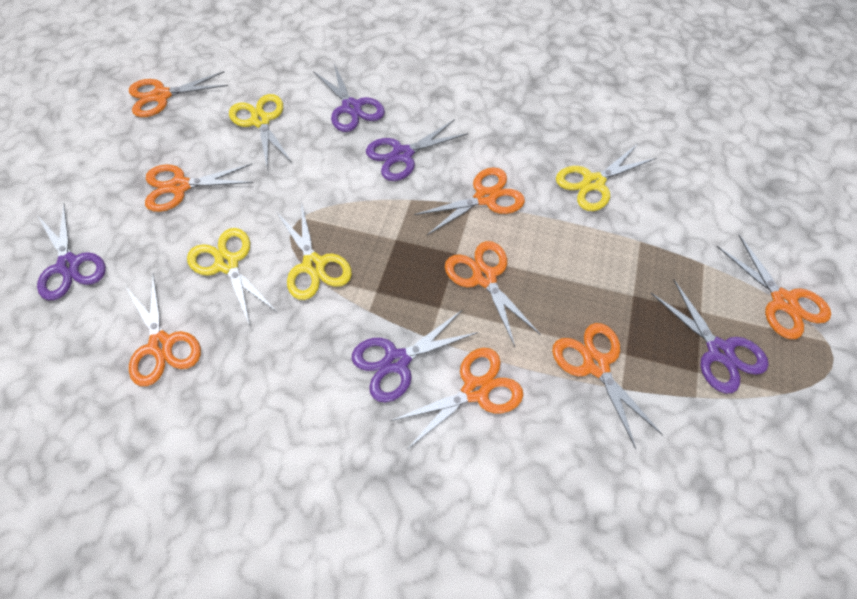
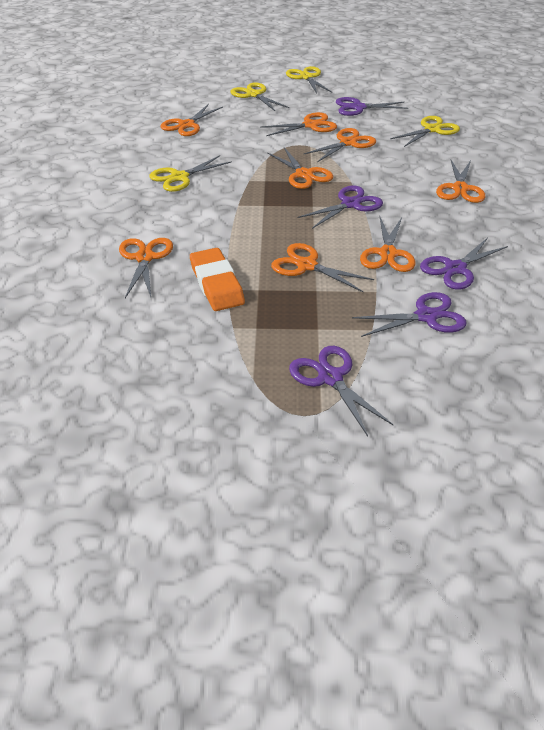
orange eraser: 0 -> 1

